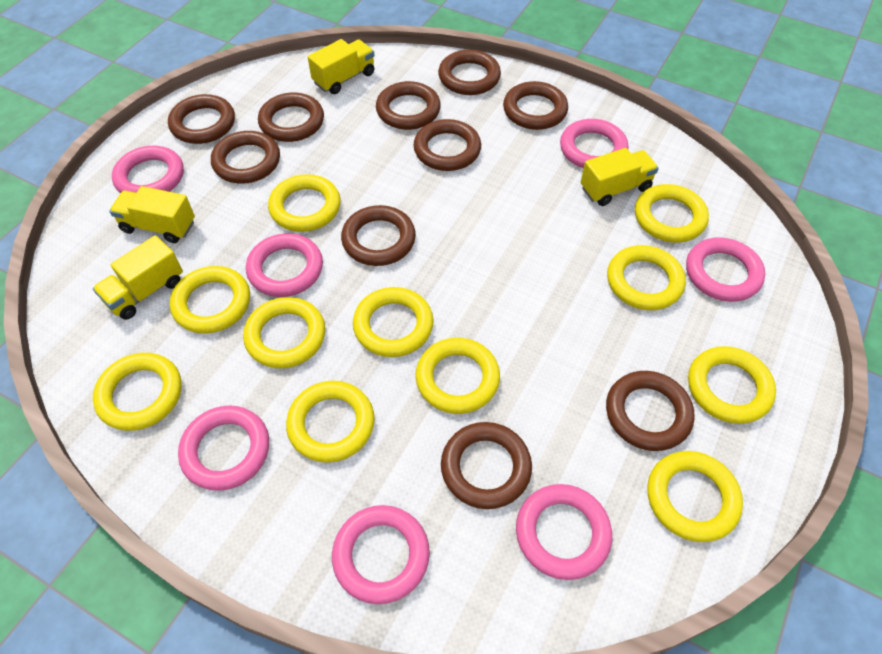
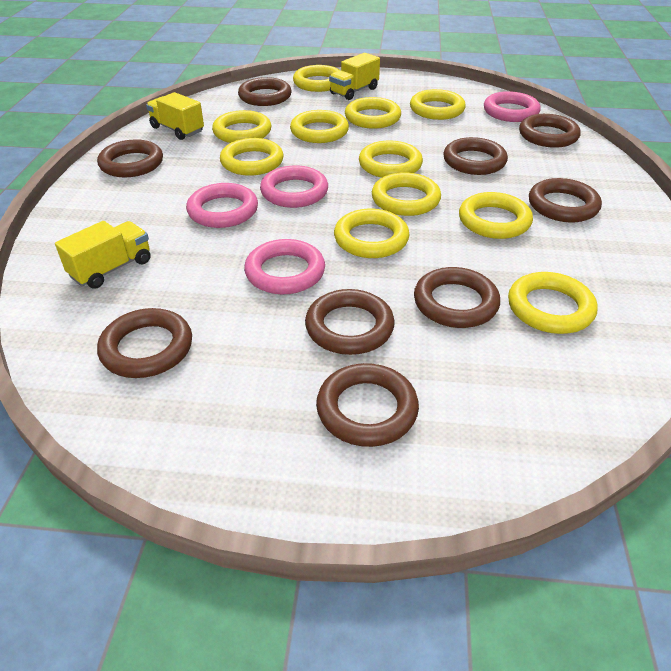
brown ring: 10 -> 9
pink ring: 7 -> 4
yellow truck: 4 -> 3

